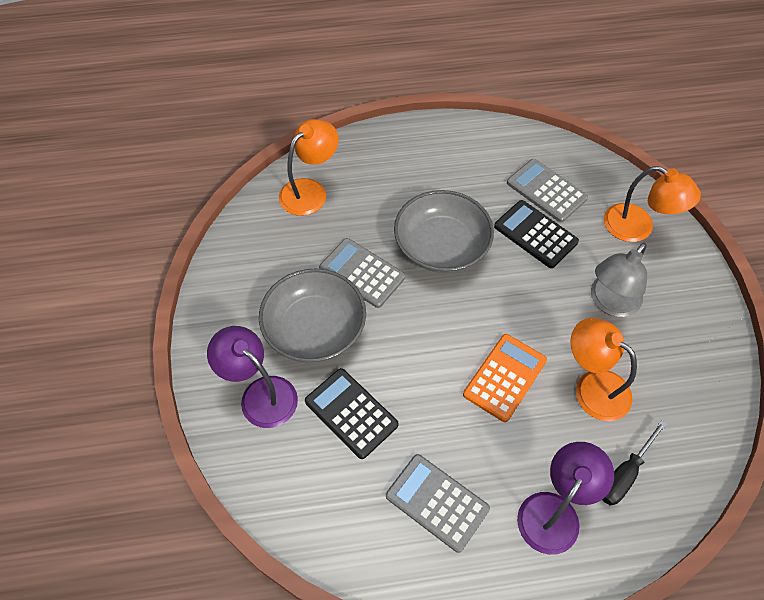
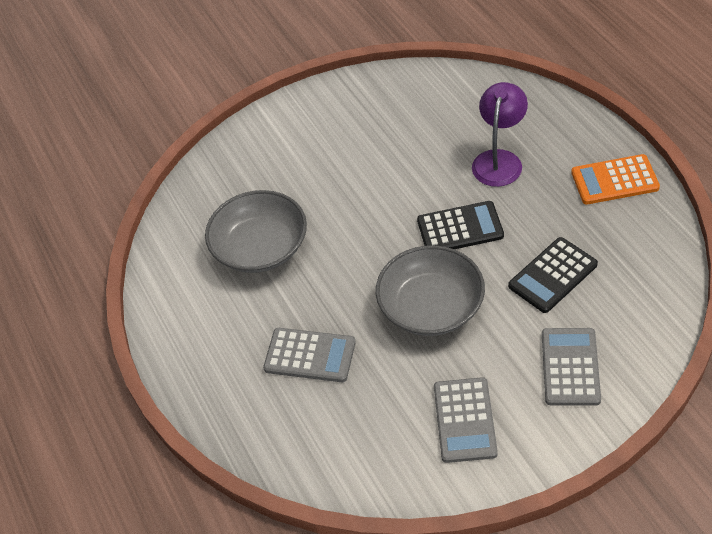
black screwdriver: 1 -> 0
grey lamp: 1 -> 0
orange lamp: 3 -> 0
purple lamp: 2 -> 1

